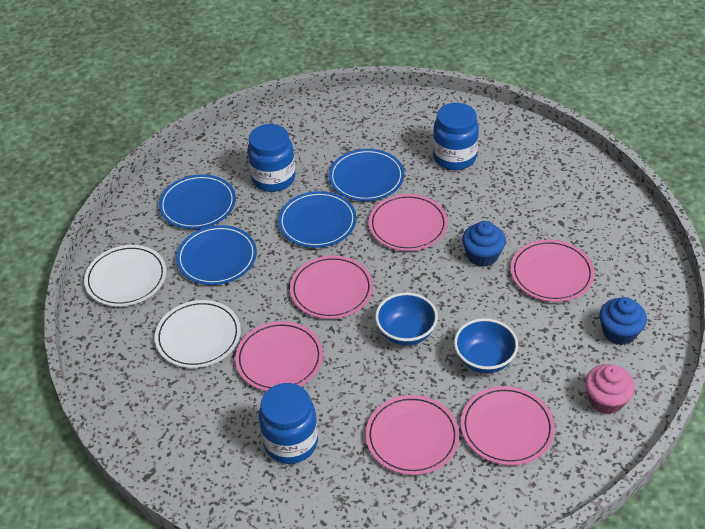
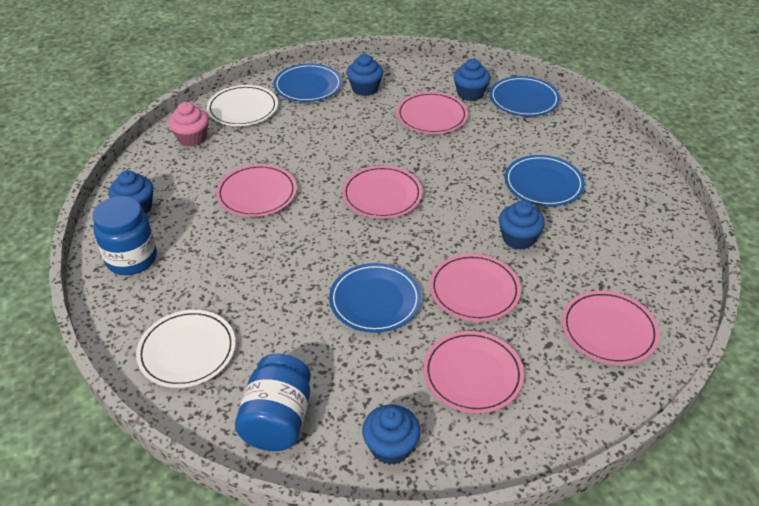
blue bowl: 2 -> 0
blue cupcake: 2 -> 5
blue jar: 3 -> 2

